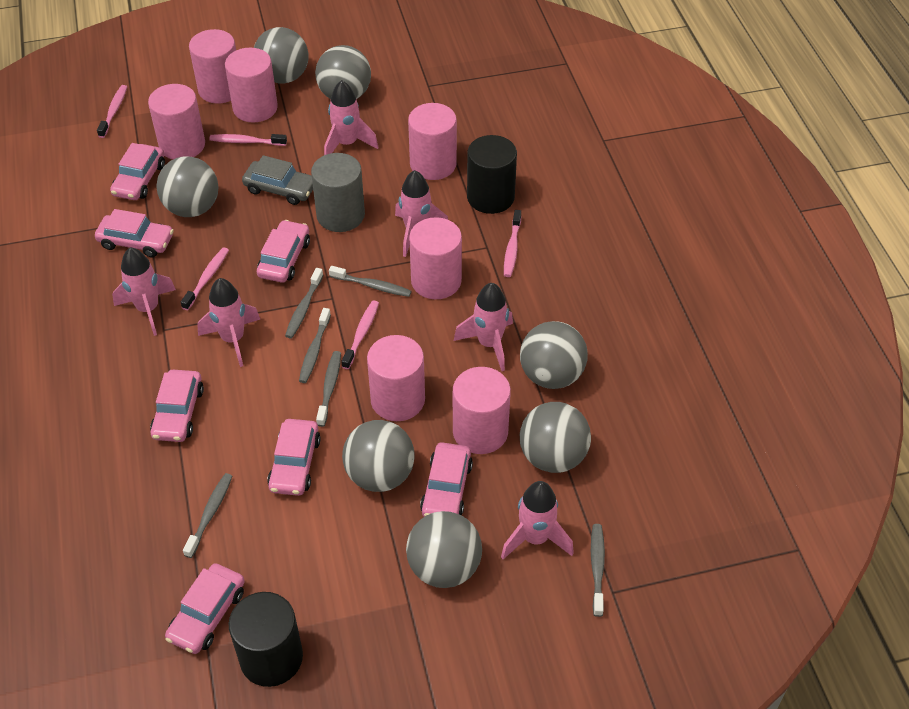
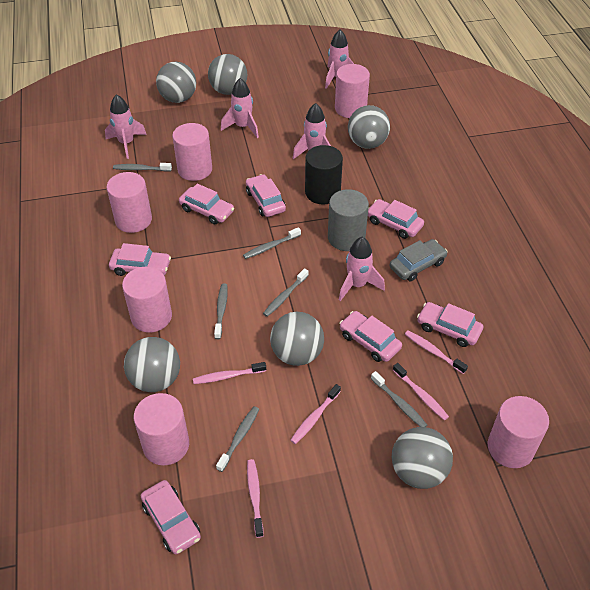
black cylinder: 2 -> 1
grey ball: 7 -> 6
pink cylinder: 7 -> 6
pink rocket: 6 -> 5

